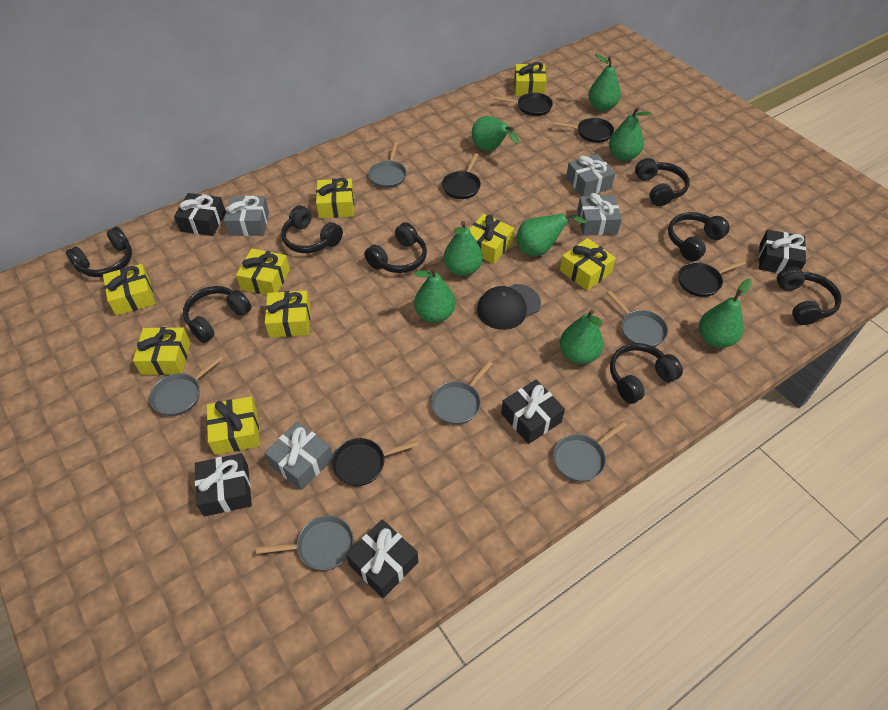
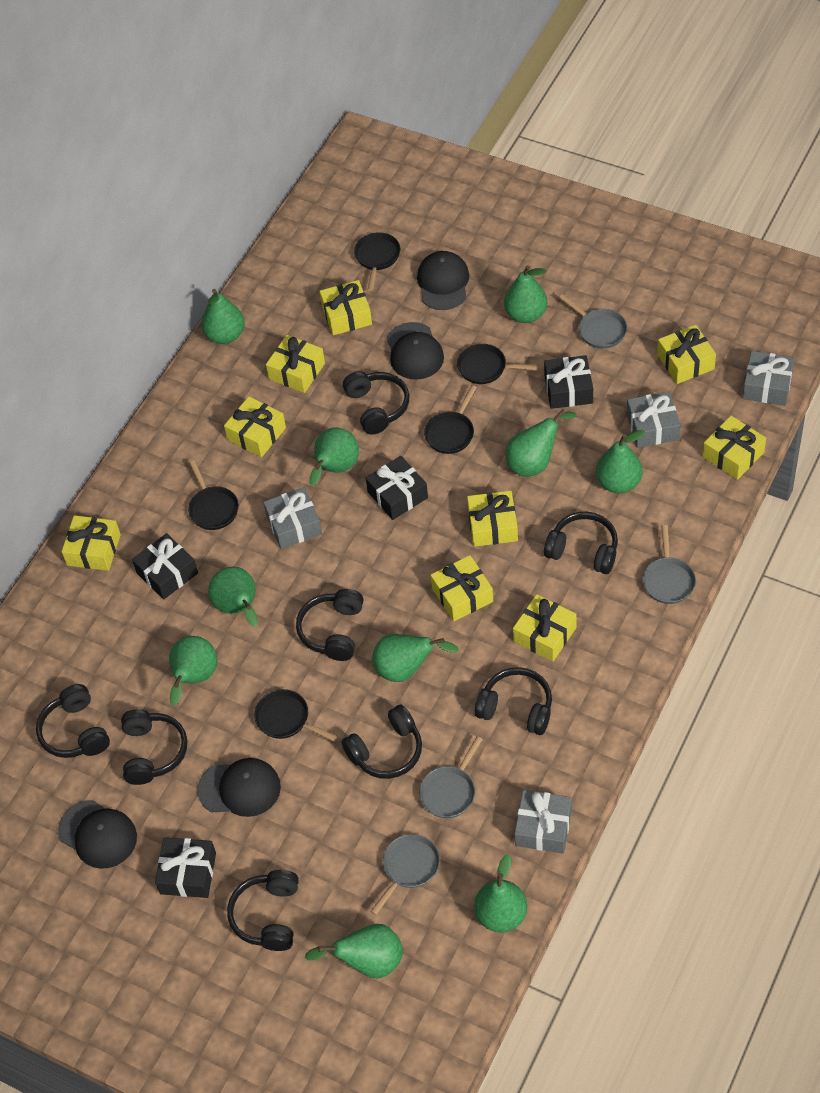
black cap: 1 -> 4
black gift: 5 -> 4
green pear: 8 -> 10
grey pan: 6 -> 4

